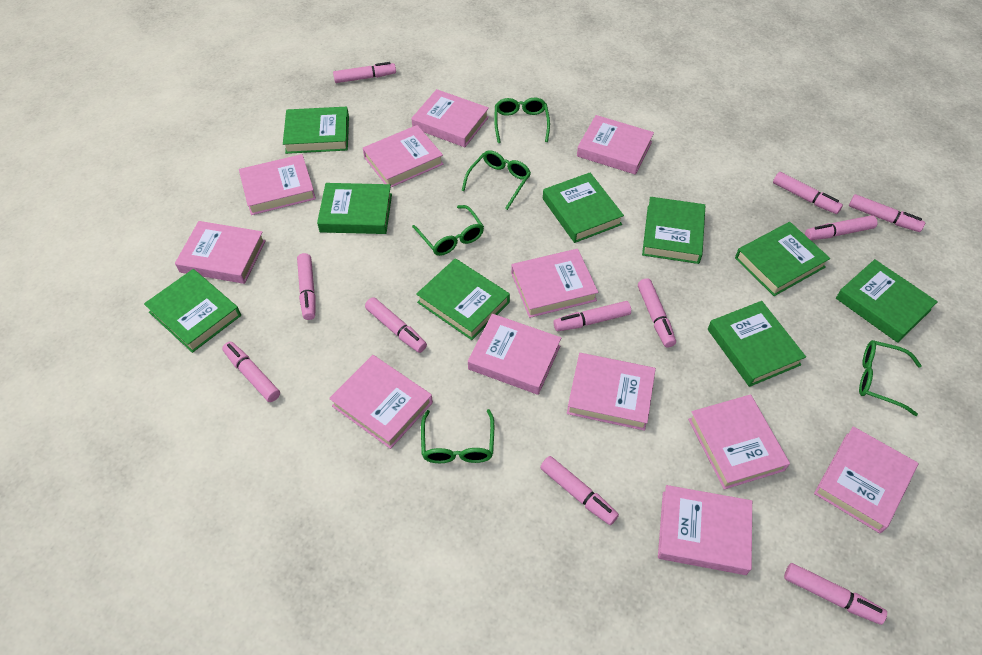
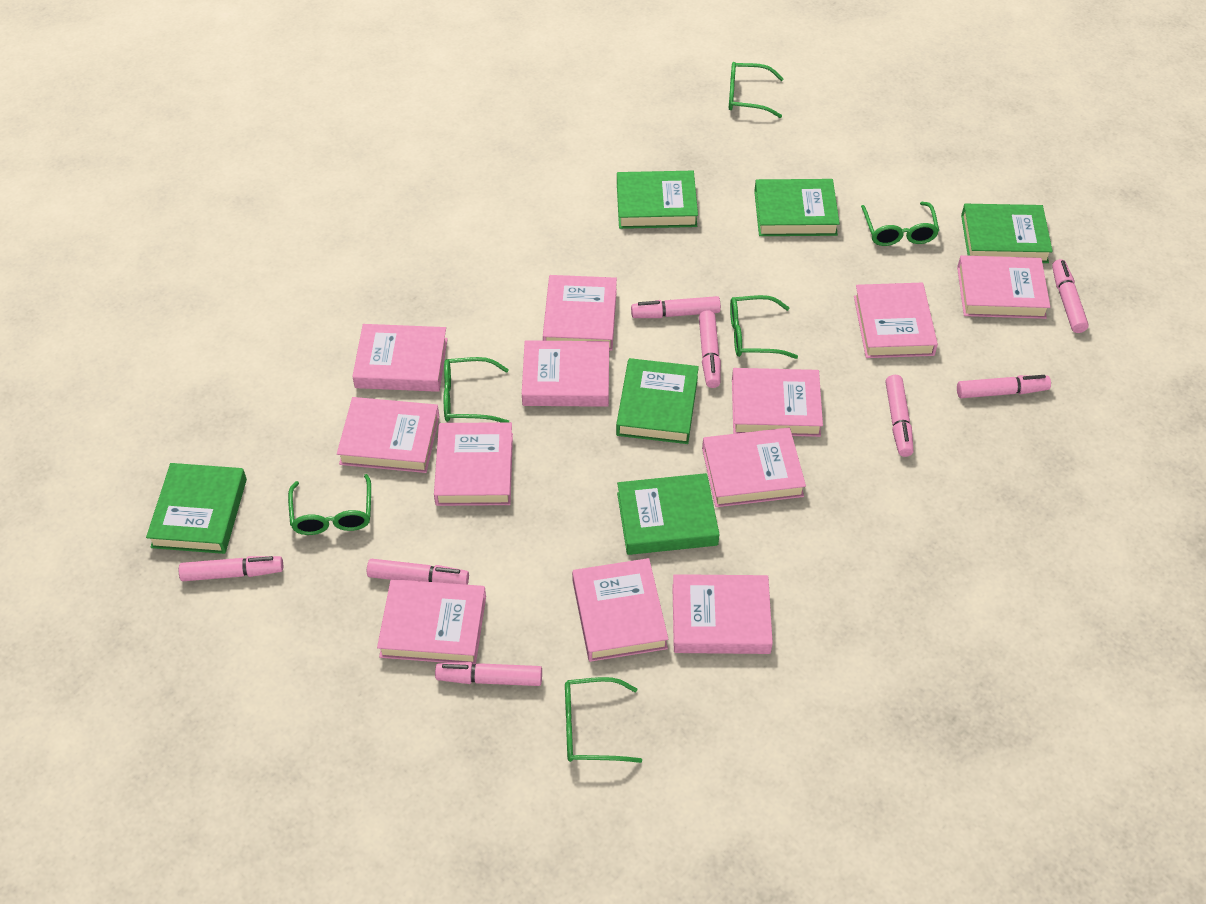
green book: 9 -> 6
green glasses: 5 -> 6
pink marker: 11 -> 8

